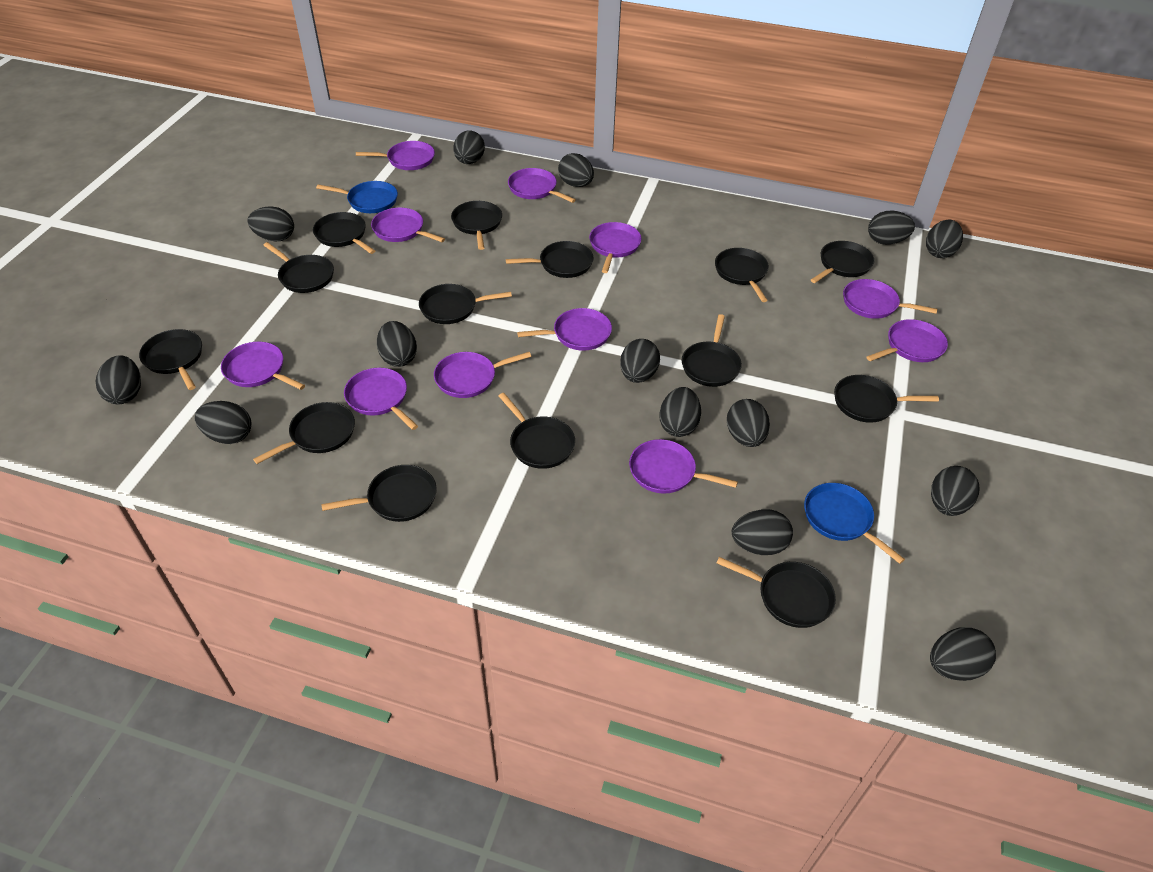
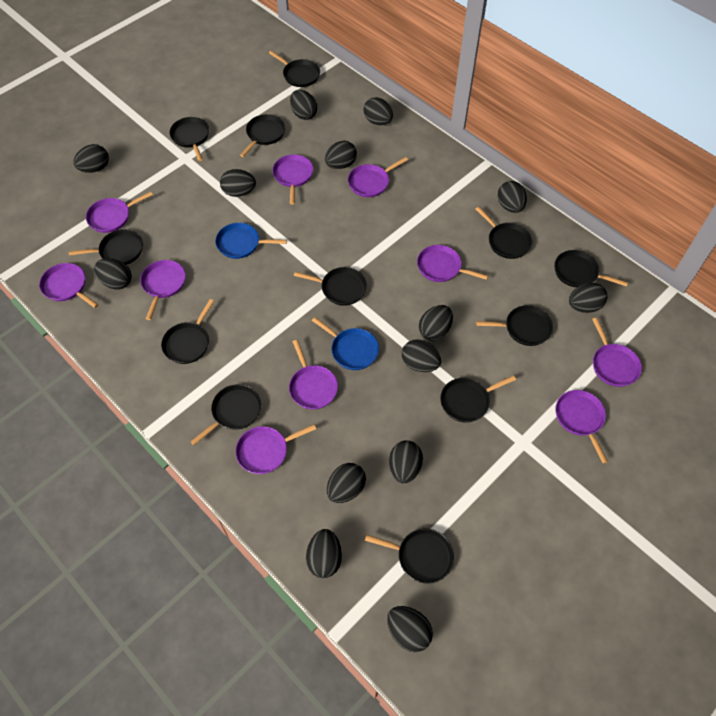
black pan: 14 -> 12
purple pan: 11 -> 10

